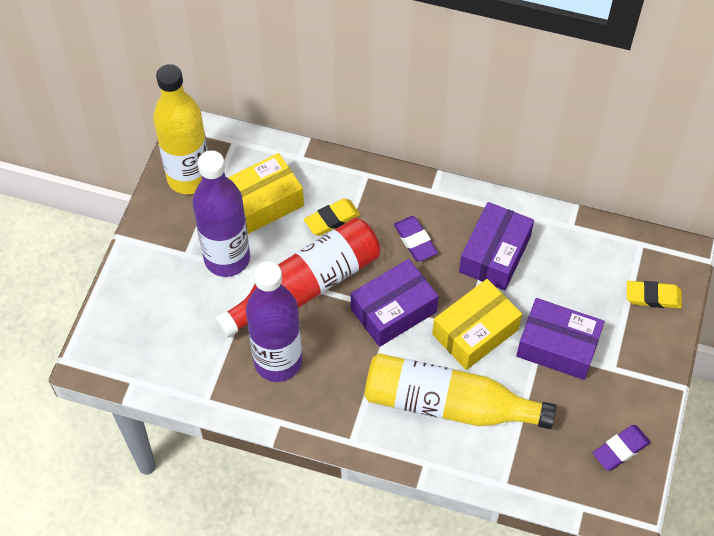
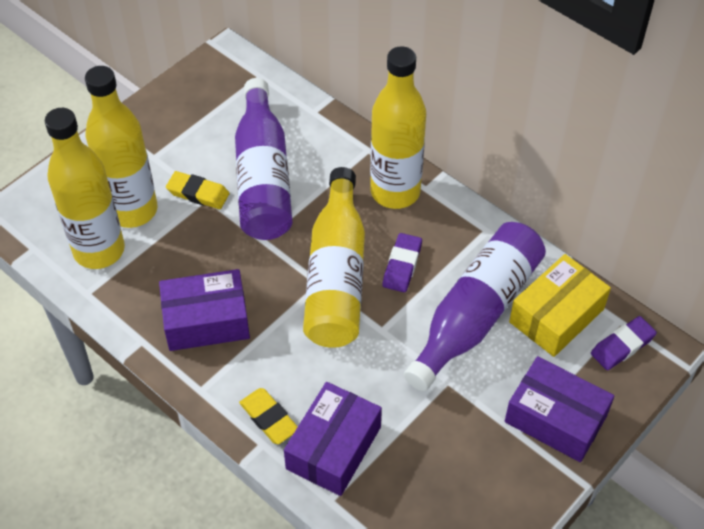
red bottle: 1 -> 0
yellow bottle: 2 -> 4
yellow box: 2 -> 1

